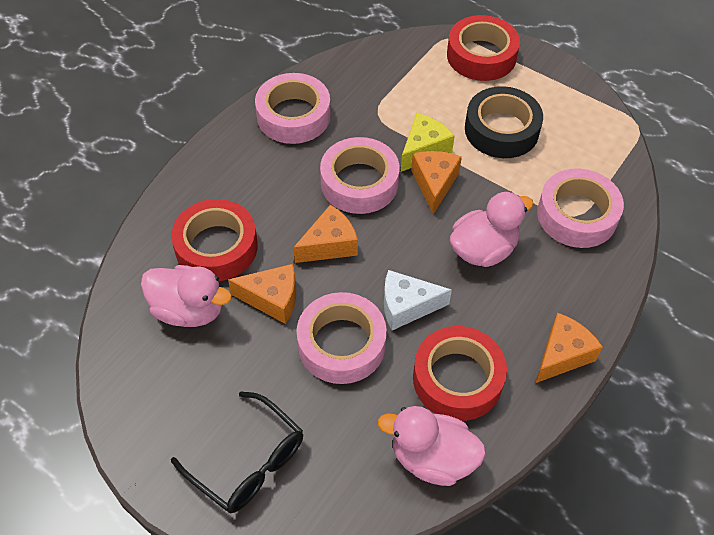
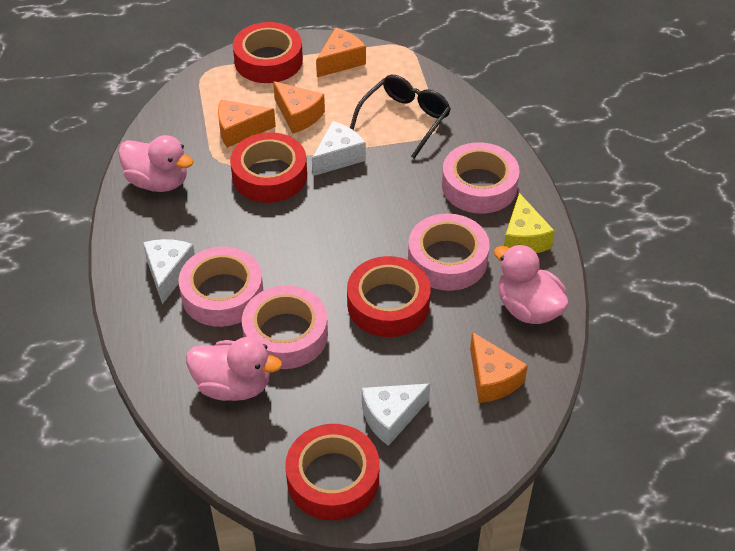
black tape: 1 -> 0
red tape: 3 -> 4
white cheese: 1 -> 3

